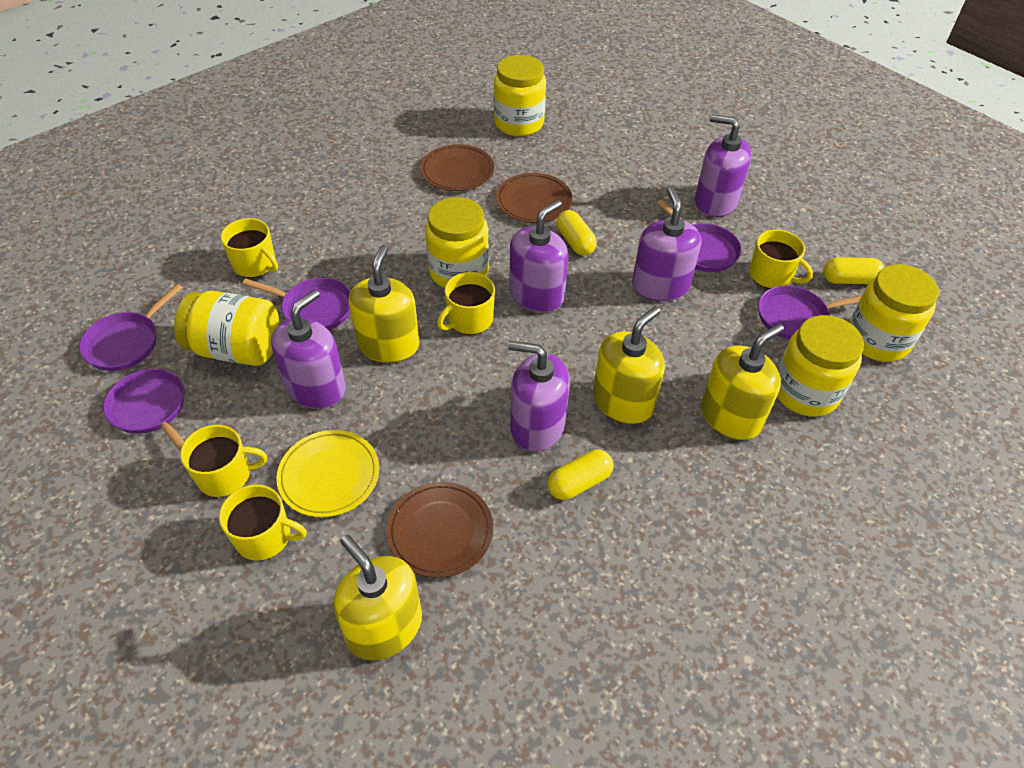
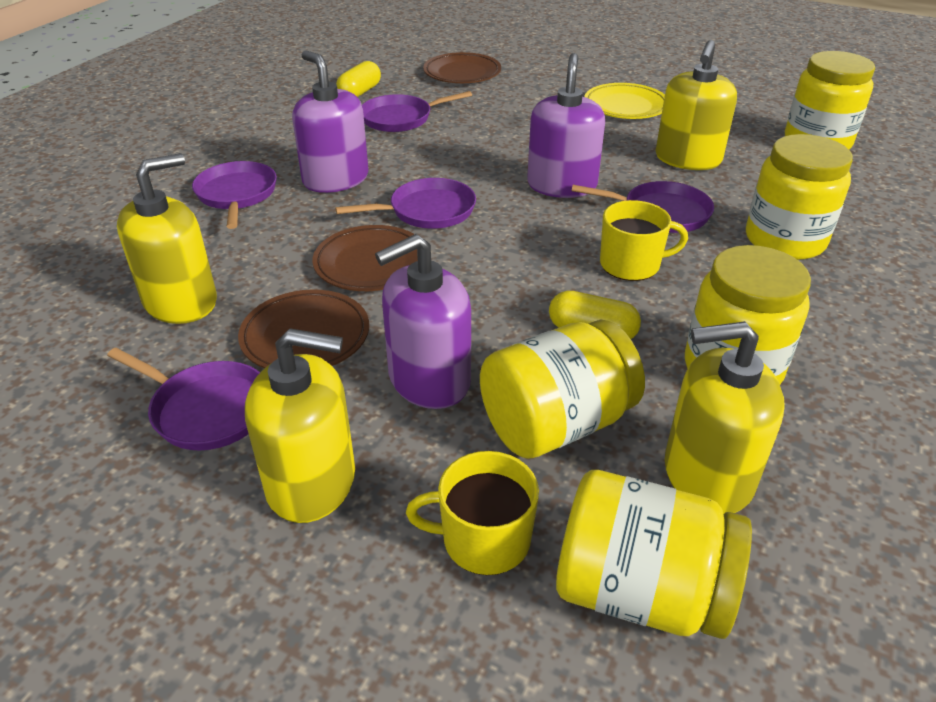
purple soap dispenser: 5 -> 3
yellow capsule: 3 -> 2
yellow mug: 5 -> 2

